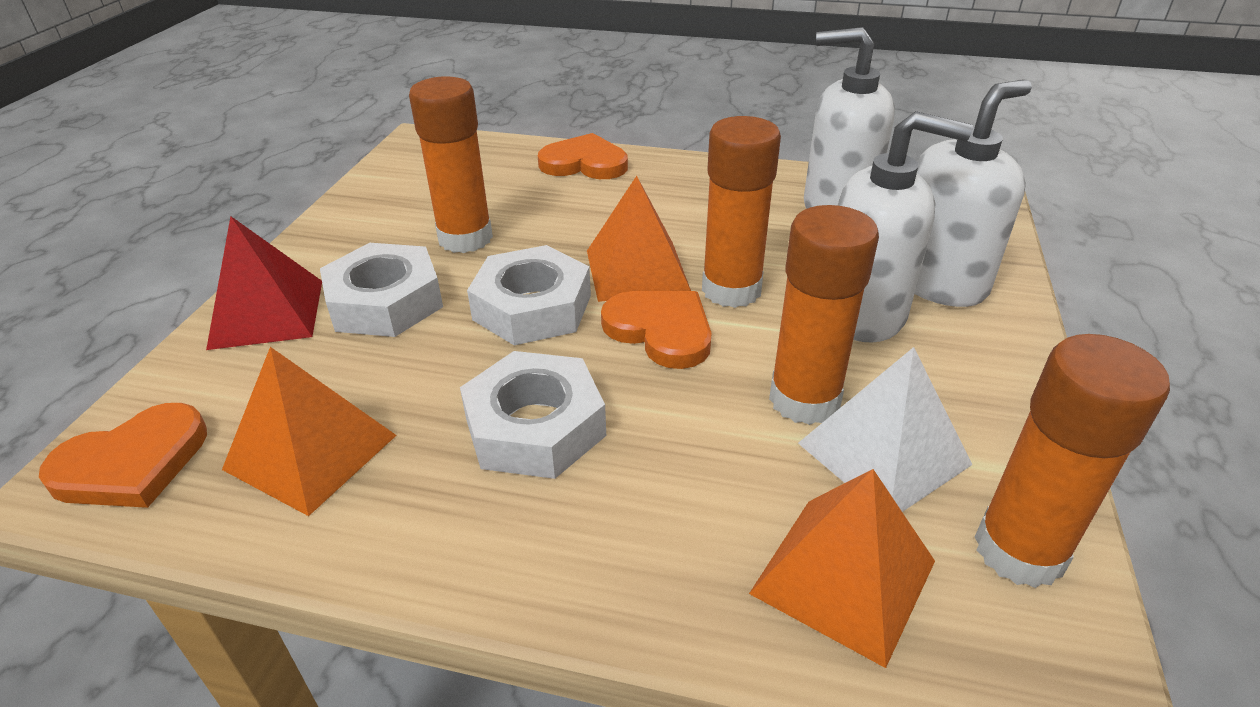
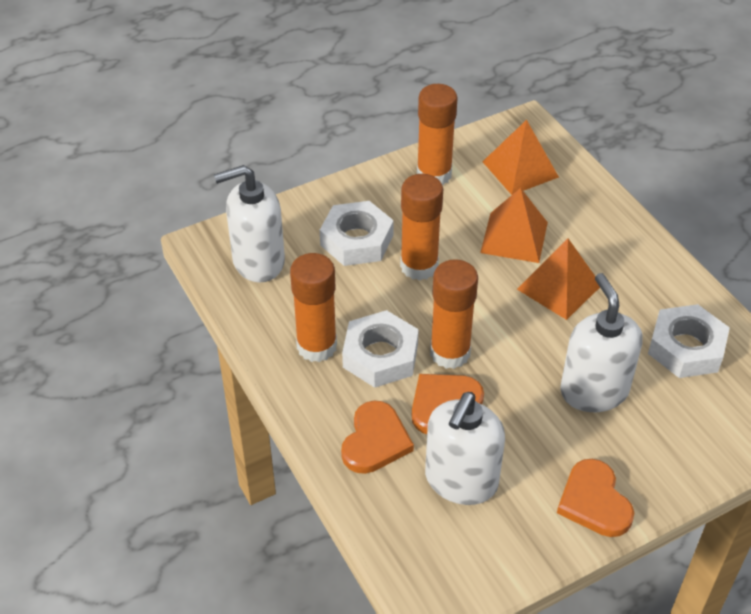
red pyramid: 1 -> 0
white pyramid: 1 -> 0

